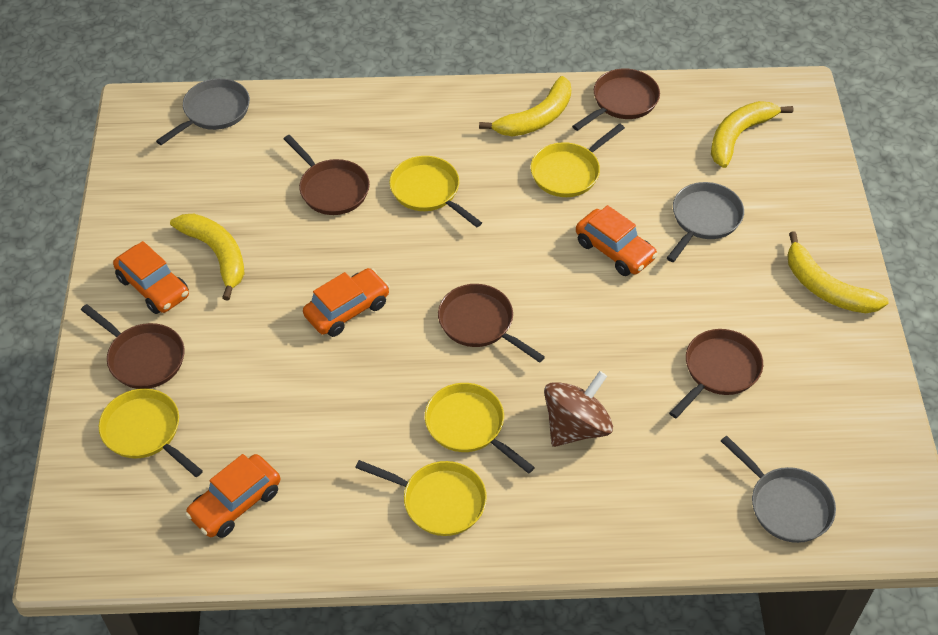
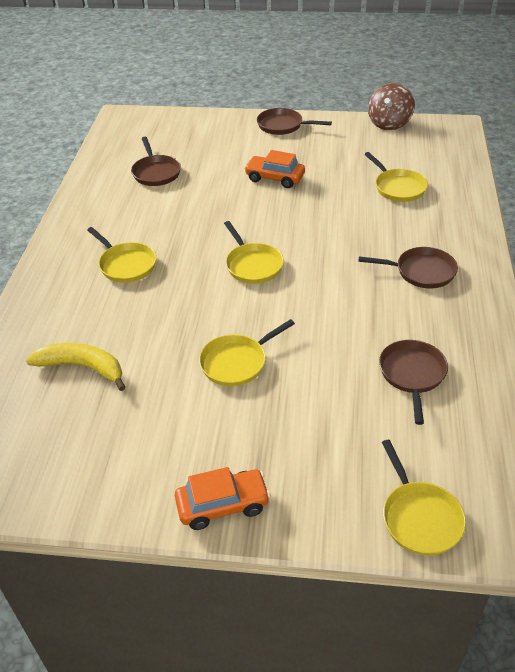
brown pan: 5 -> 4
grey pan: 3 -> 0
orange car: 4 -> 2
yellow banana: 4 -> 1

